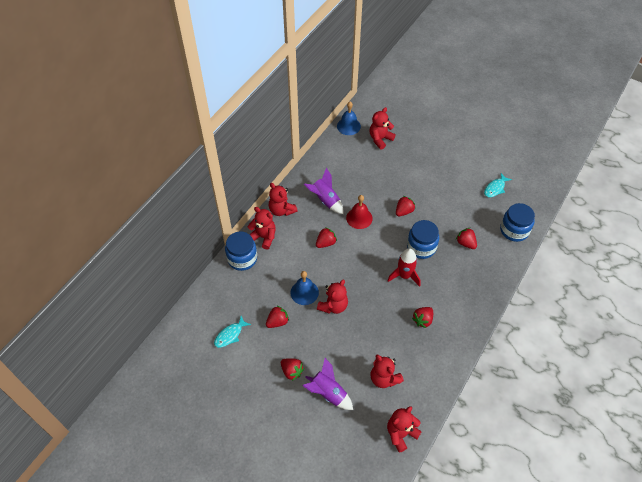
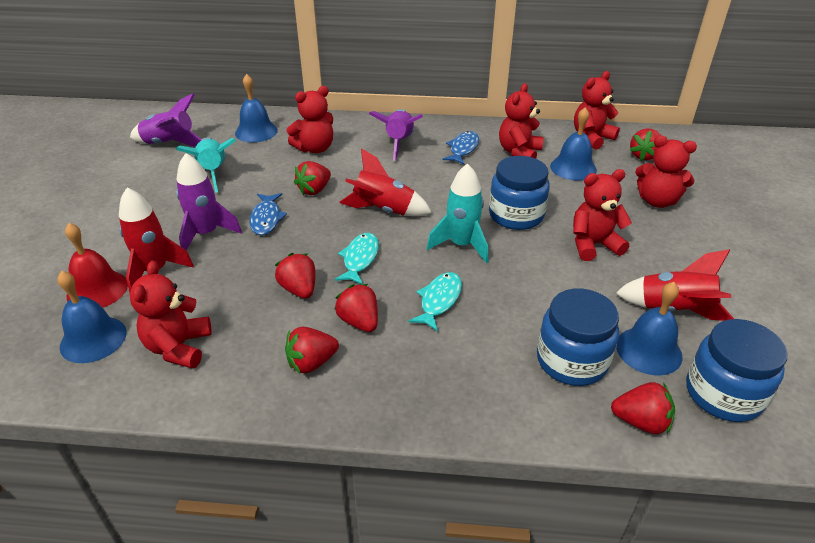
blue bell: 2 -> 4
blue fish: 0 -> 2
purple rocket: 2 -> 3
red rocket: 1 -> 3
turquoise rocket: 0 -> 2

